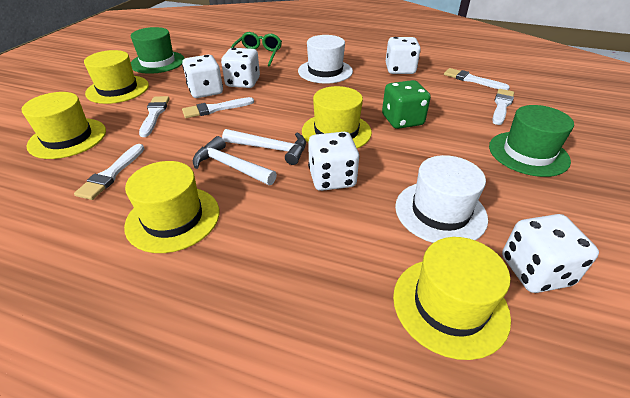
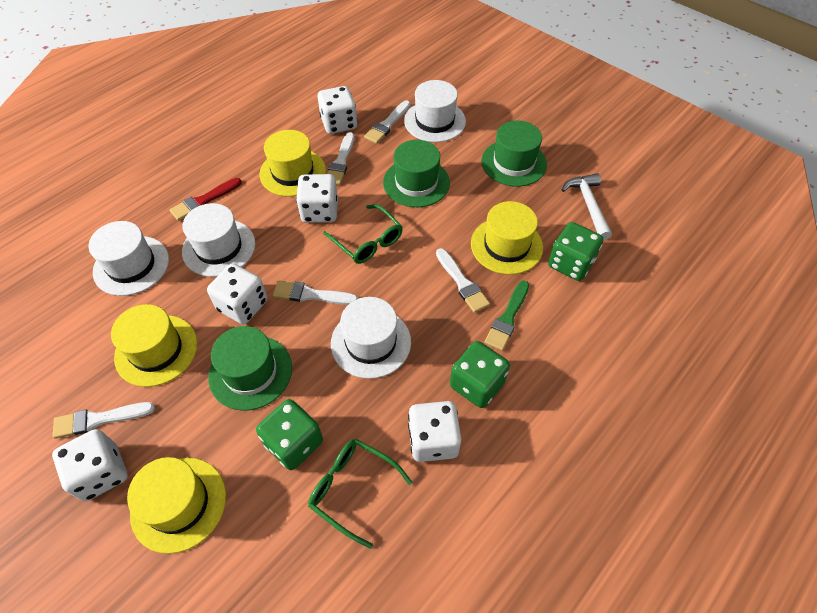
green brush: 0 -> 1
green dice: 1 -> 3
green glasses: 1 -> 2
green hat: 2 -> 3
red brush: 0 -> 1
white hammer: 2 -> 1
white hat: 2 -> 4
yellow hat: 5 -> 4

